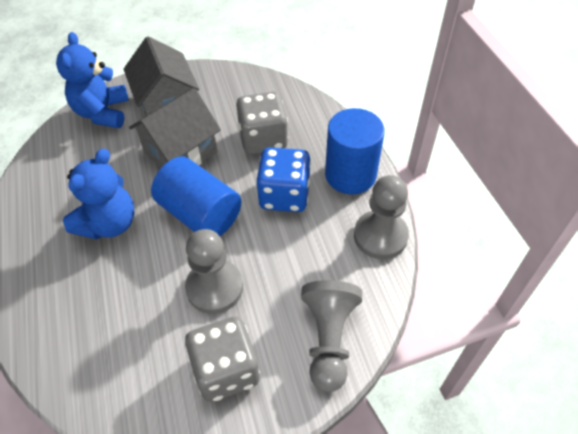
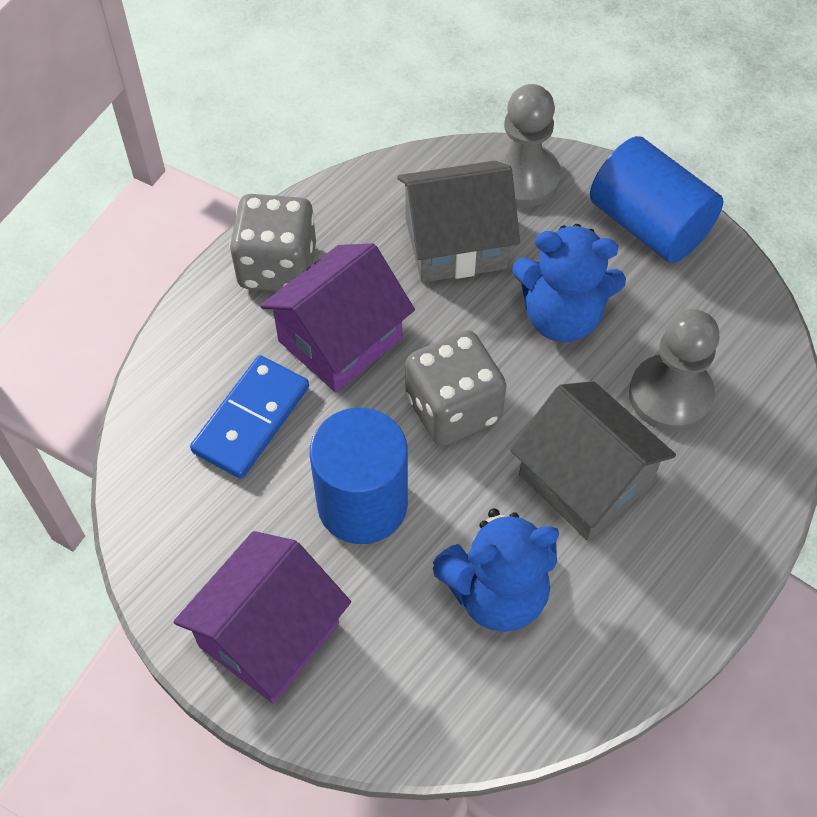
blue dice: 1 -> 0
blue domino: 0 -> 1
grey pawn: 3 -> 2
purple house: 0 -> 2

